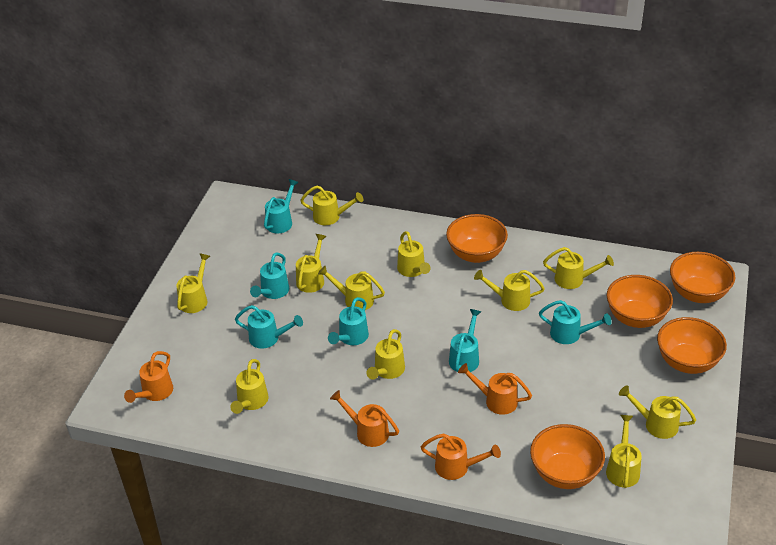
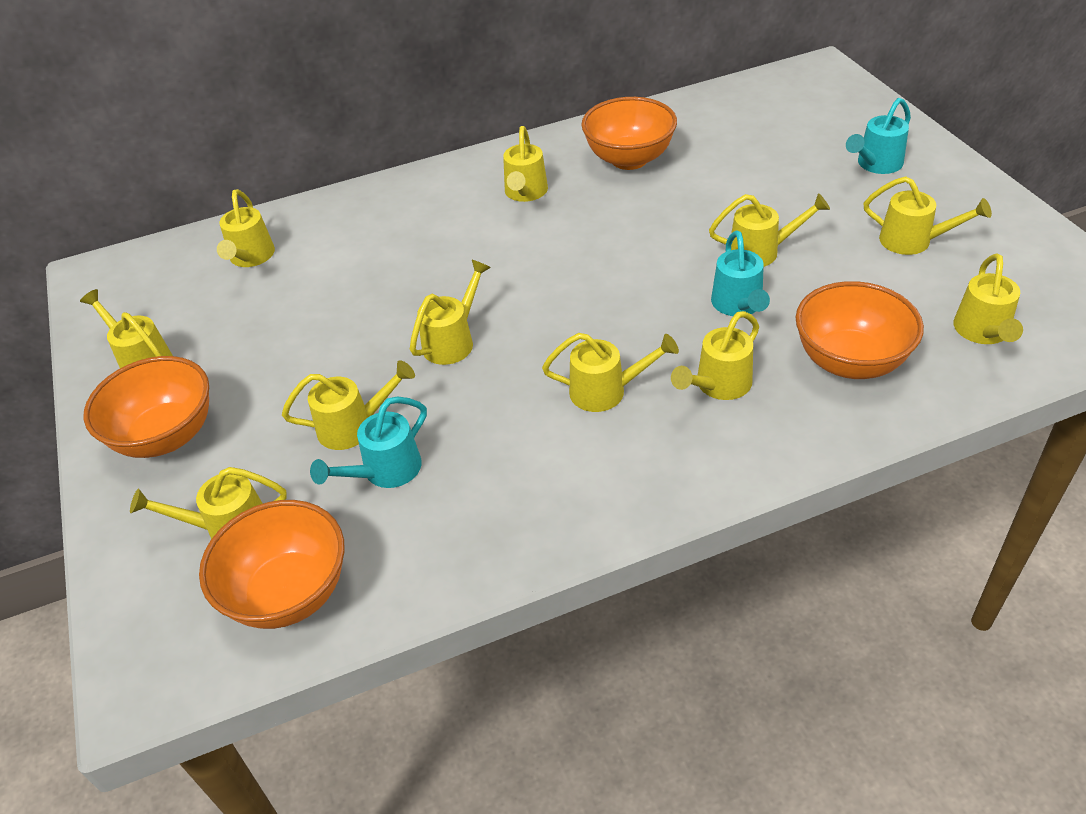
orange bowl: 5 -> 4
orange watering can: 4 -> 0
turquoise watering can: 6 -> 3

